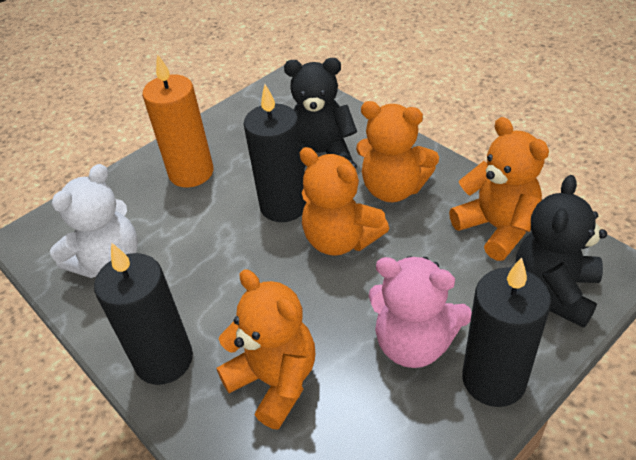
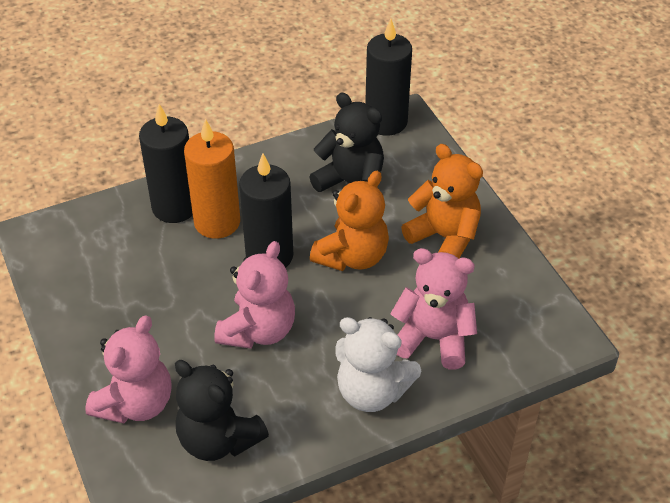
orange teddy bear: 4 -> 2
pink teddy bear: 1 -> 3

